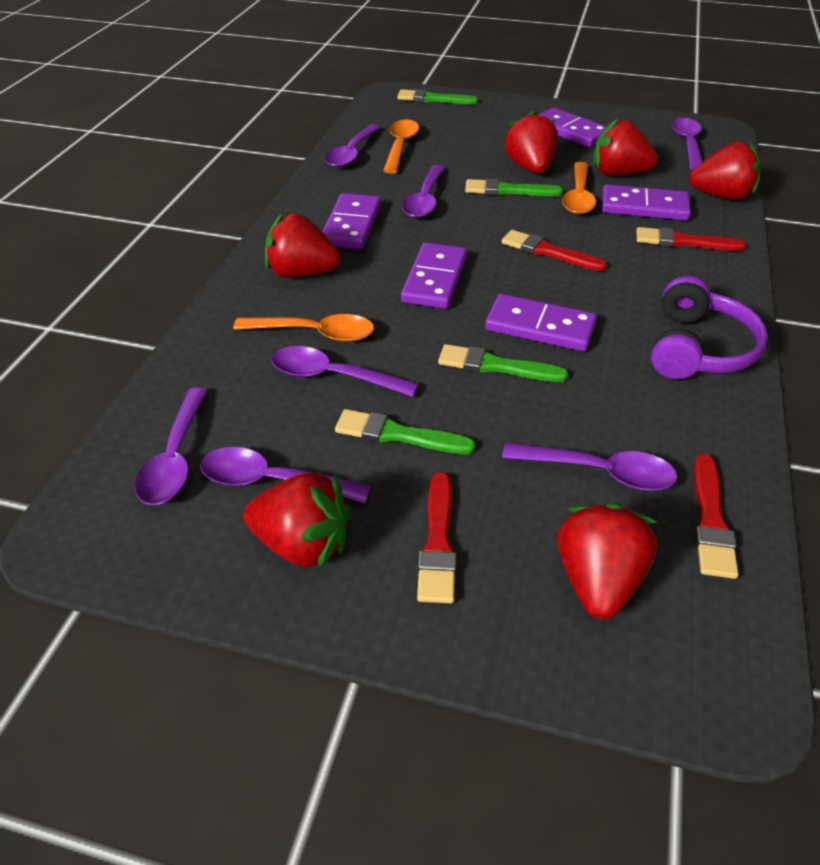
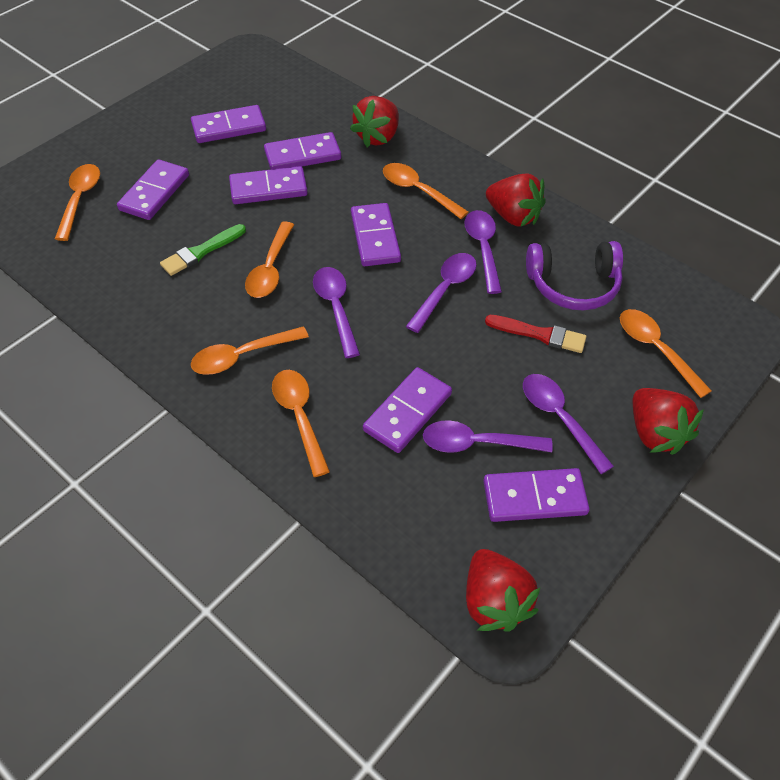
green brush: 4 -> 1
orange spoon: 3 -> 6
purple domino: 5 -> 7
purple spoon: 7 -> 5
red brush: 4 -> 1
red strawberry: 6 -> 4

